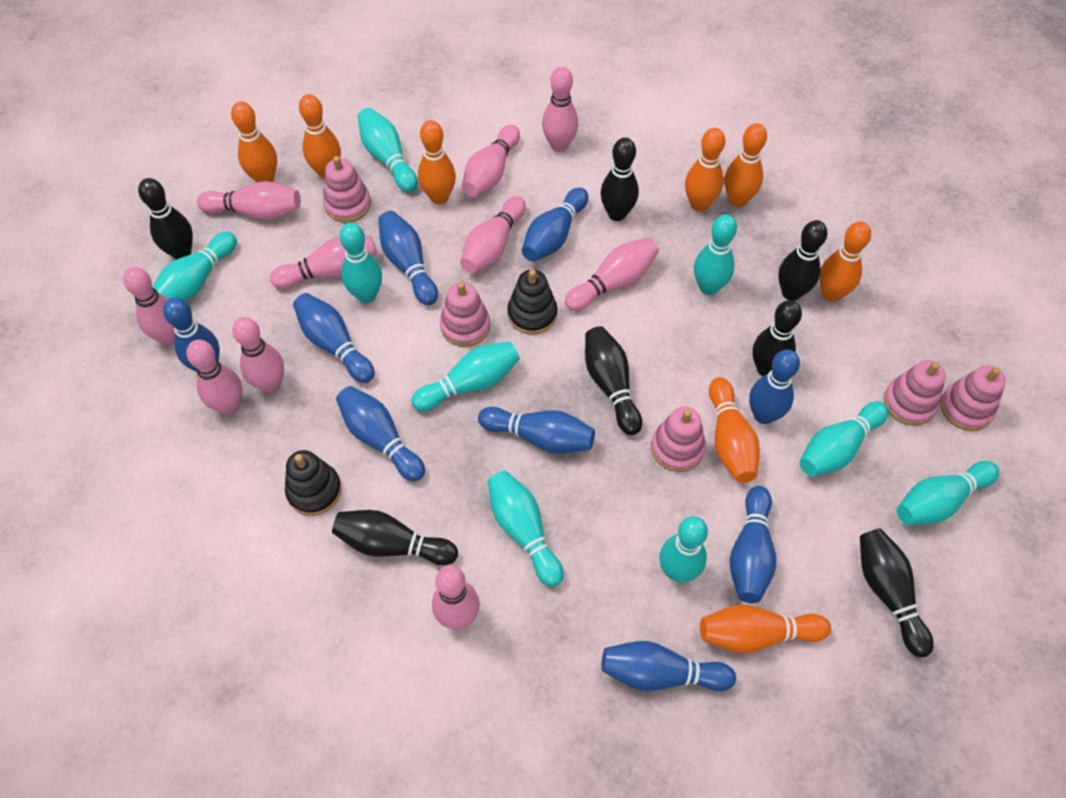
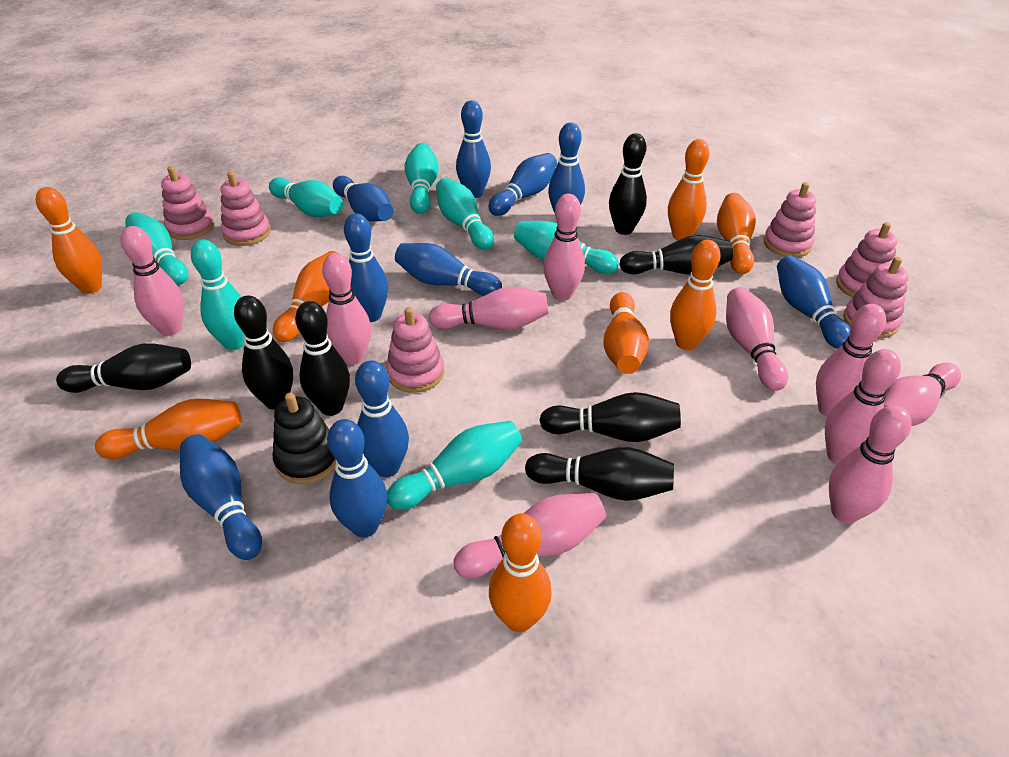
black stacking toy: 2 -> 1
blue bowling pin: 9 -> 10
pink stacking toy: 5 -> 6
turquoise bowling pin: 9 -> 7

